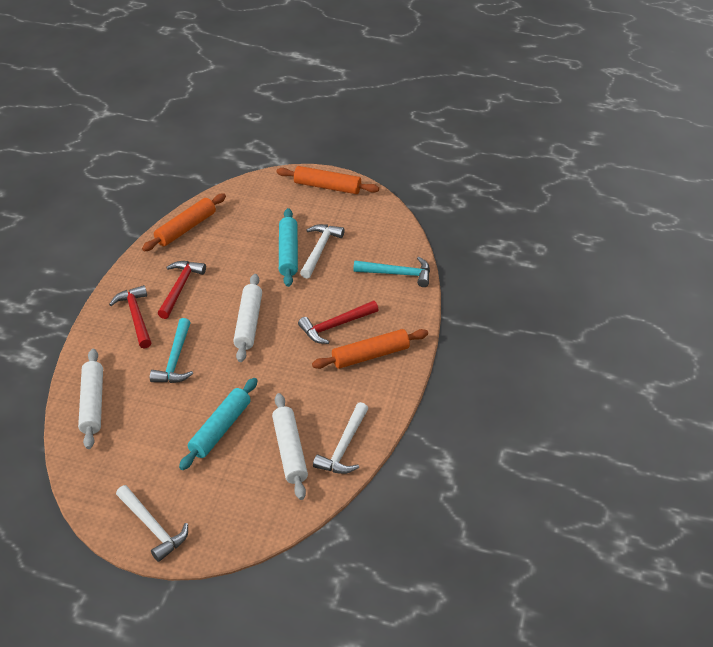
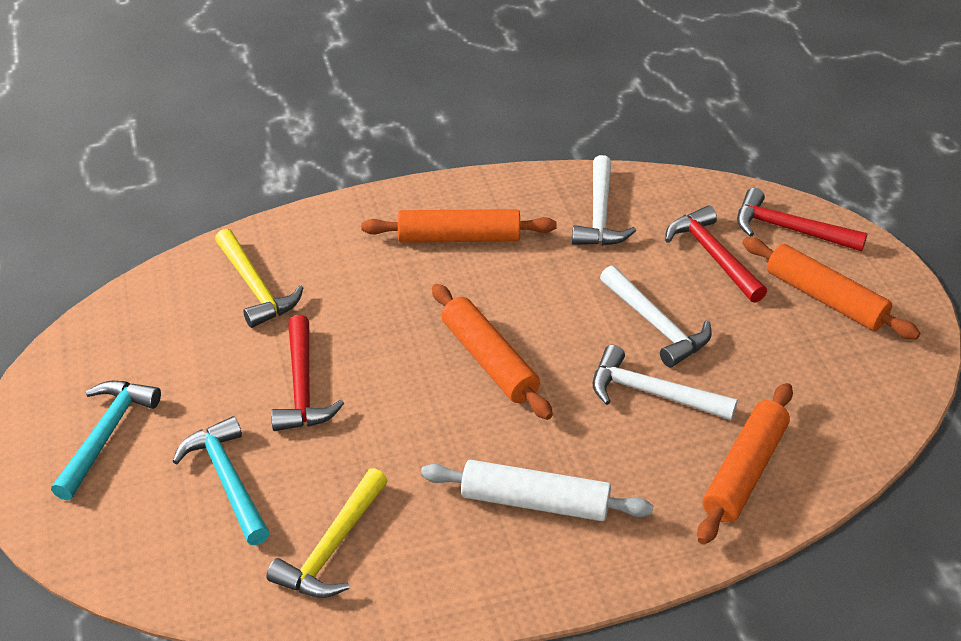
orange rolling pin: 3 -> 4
turquoise rolling pin: 2 -> 0
white rolling pin: 3 -> 1
yellow hammer: 0 -> 2

